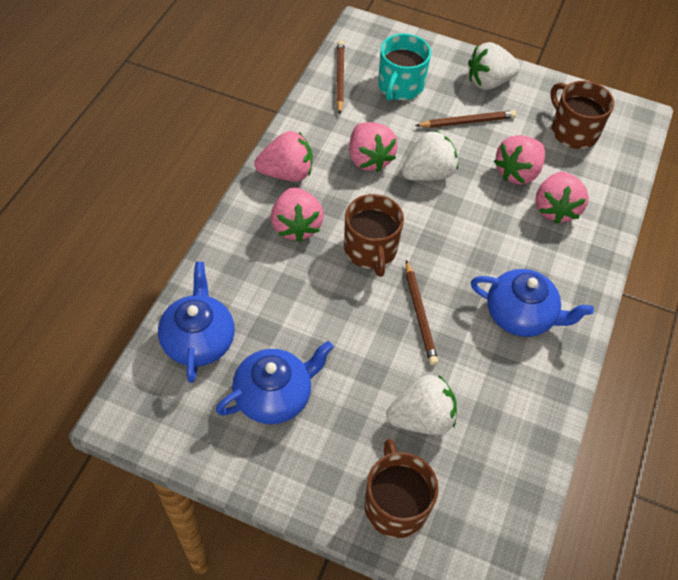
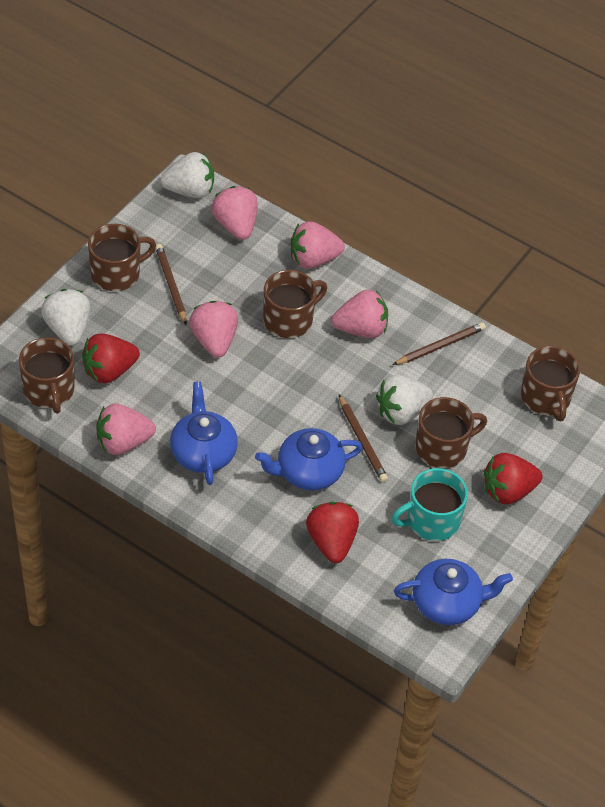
brown mug: 3 -> 5
red strawberry: 0 -> 3

